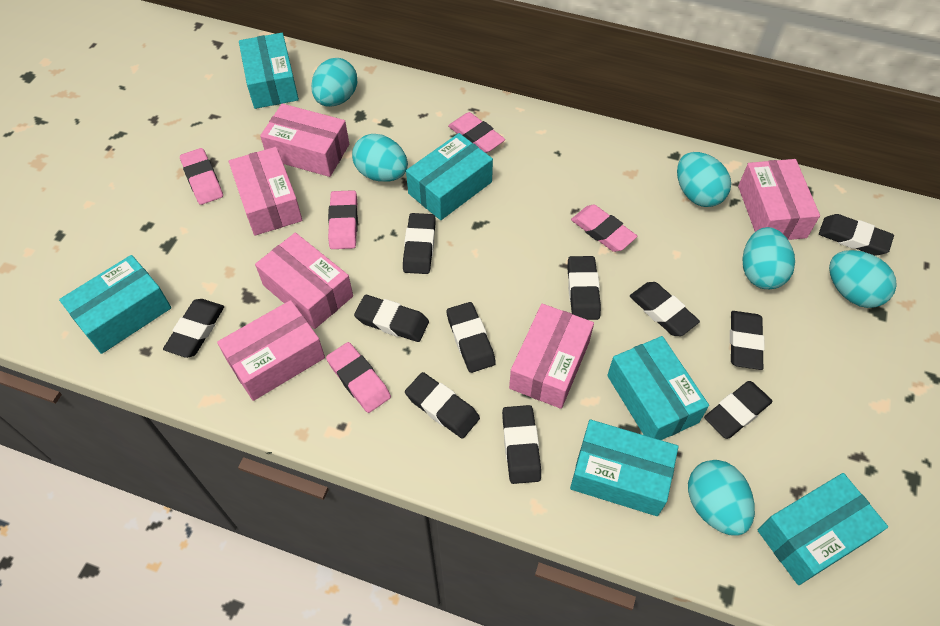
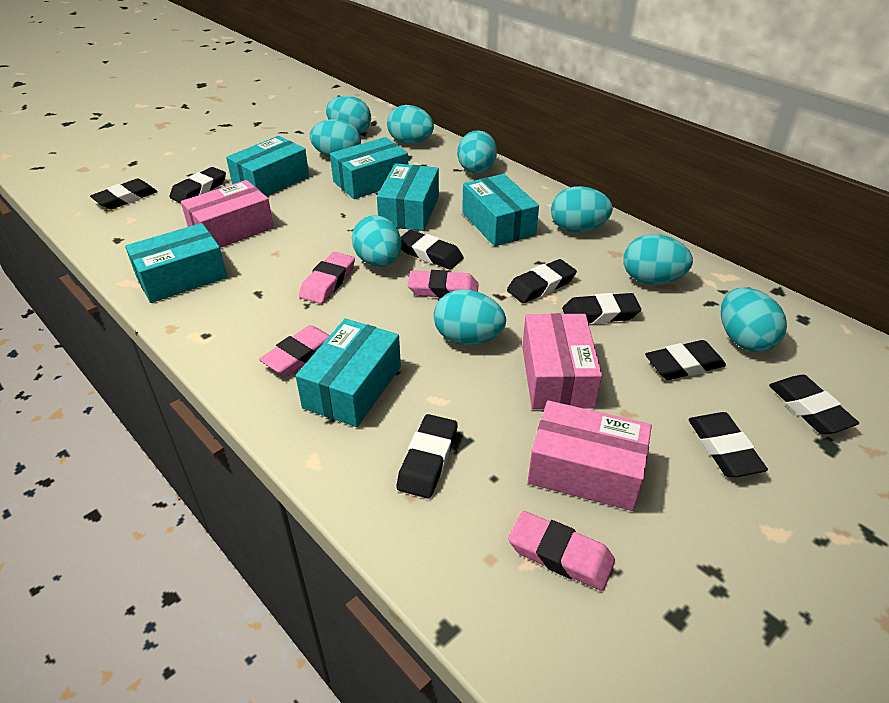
black eraser: 11 -> 9
pink box: 6 -> 3
pink eraser: 5 -> 4
turquoise egg: 6 -> 9

